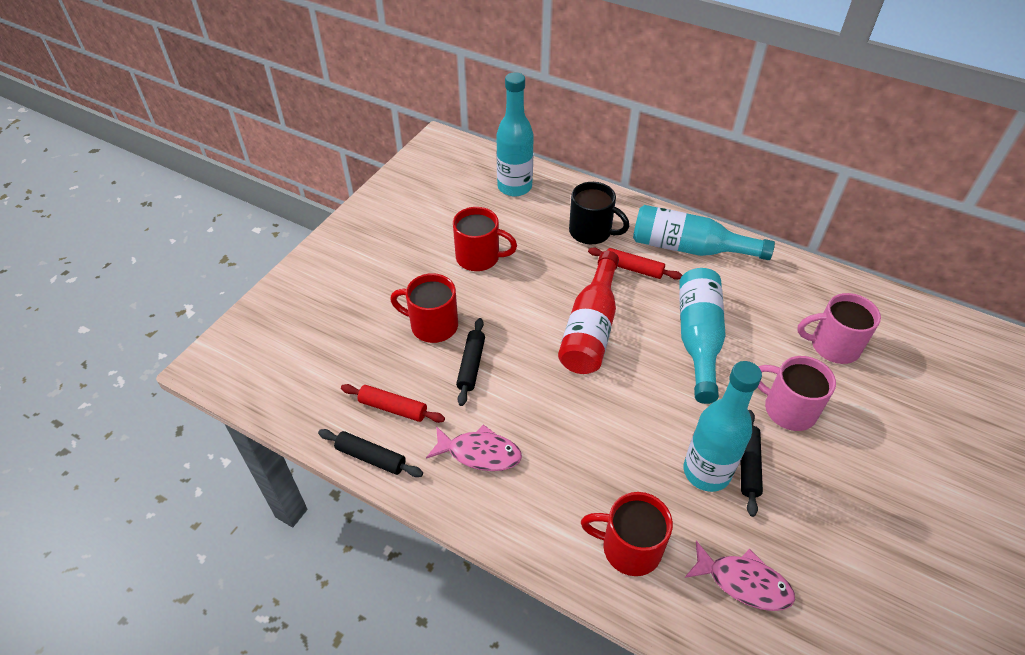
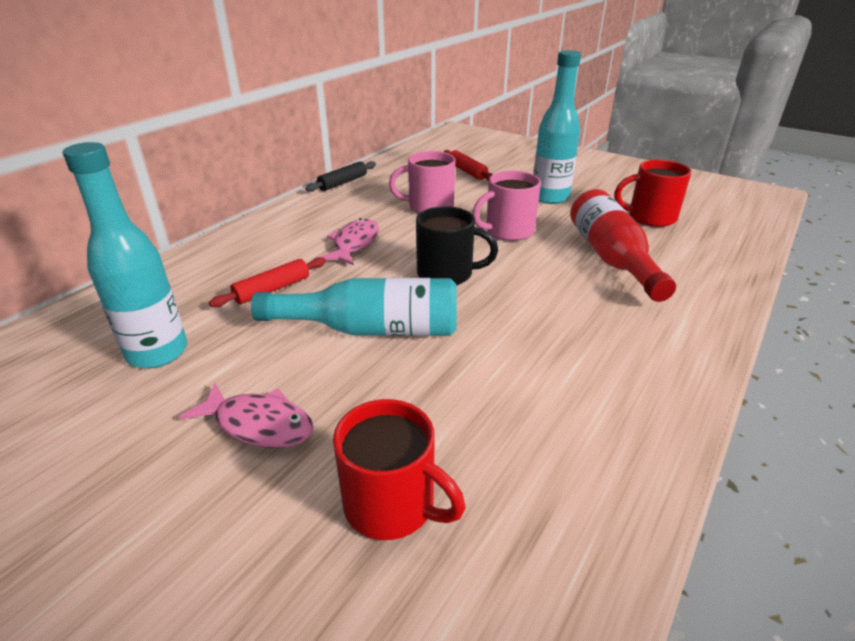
black rolling pin: 3 -> 1
red mug: 3 -> 2
turquoise bottle: 4 -> 3

